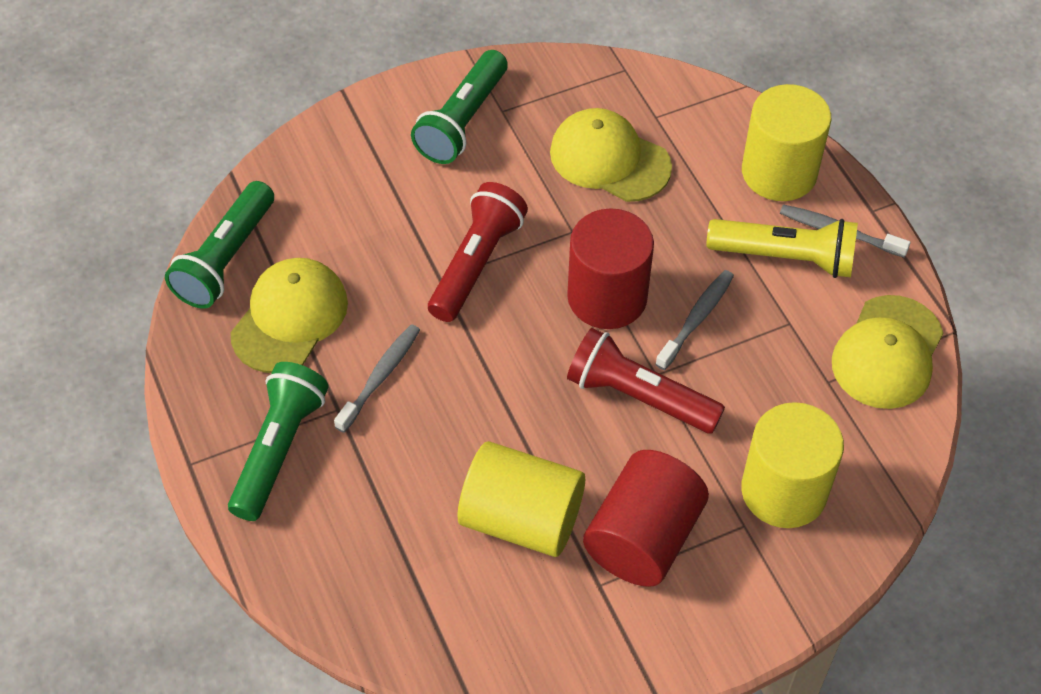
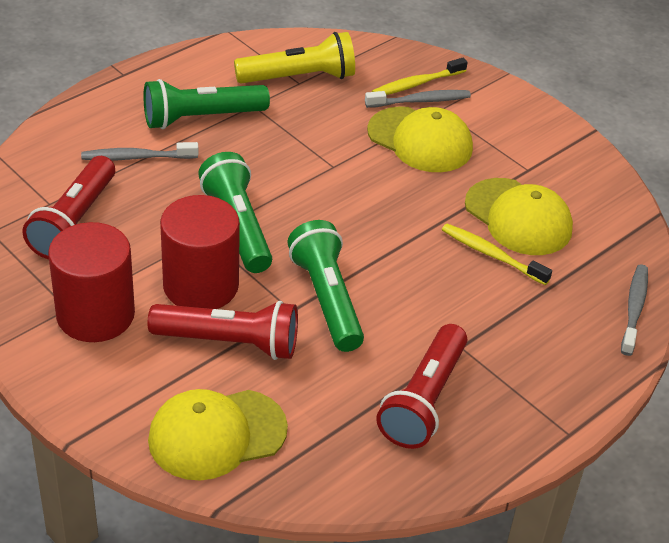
red flashlight: 2 -> 3
yellow cylinder: 3 -> 0
yellow toothbrush: 0 -> 2

